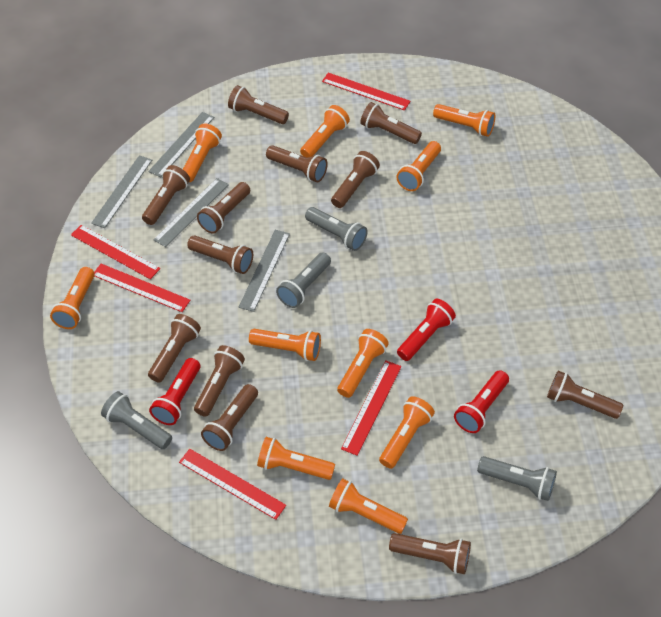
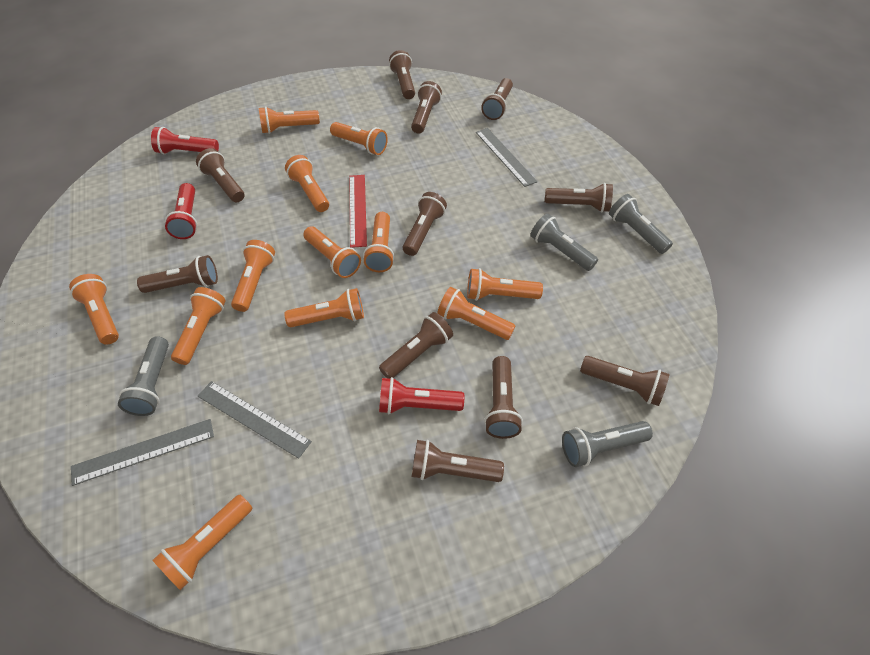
brown flashlight: 12 -> 11
grey ruler: 4 -> 3
orange flashlight: 10 -> 12
red ruler: 5 -> 1

